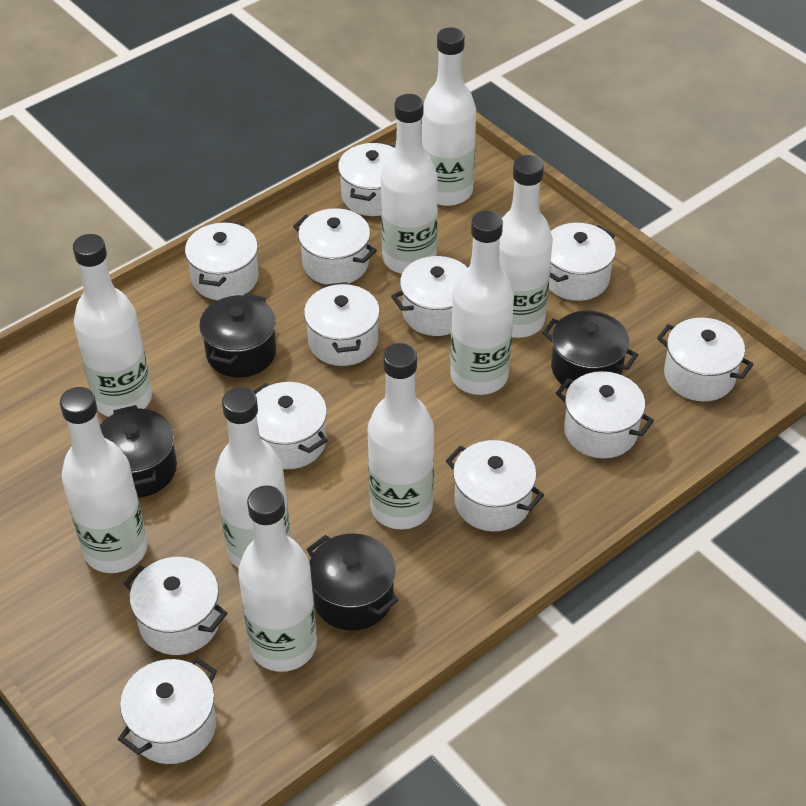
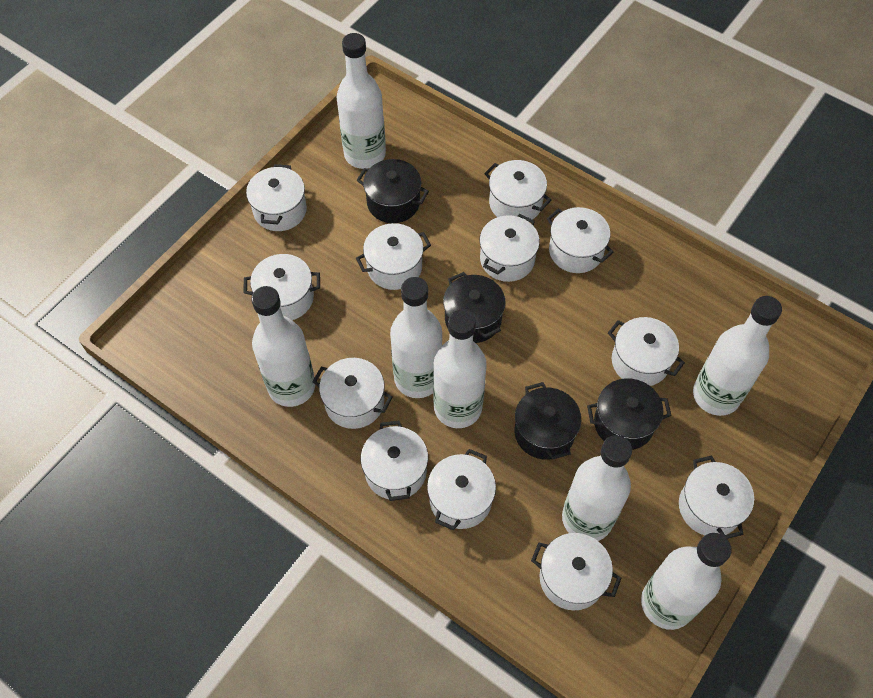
white bottle: 9 -> 7

